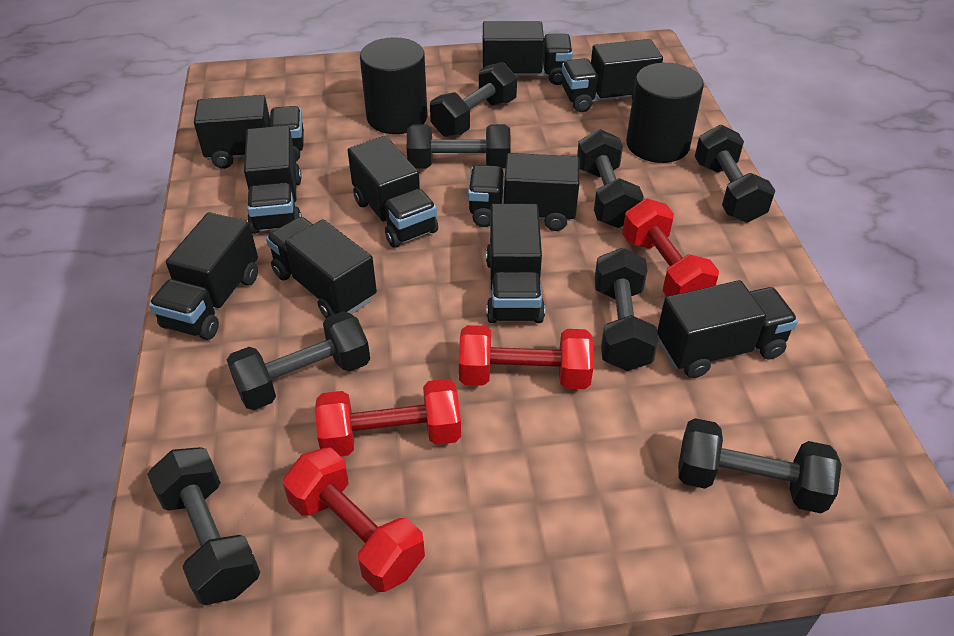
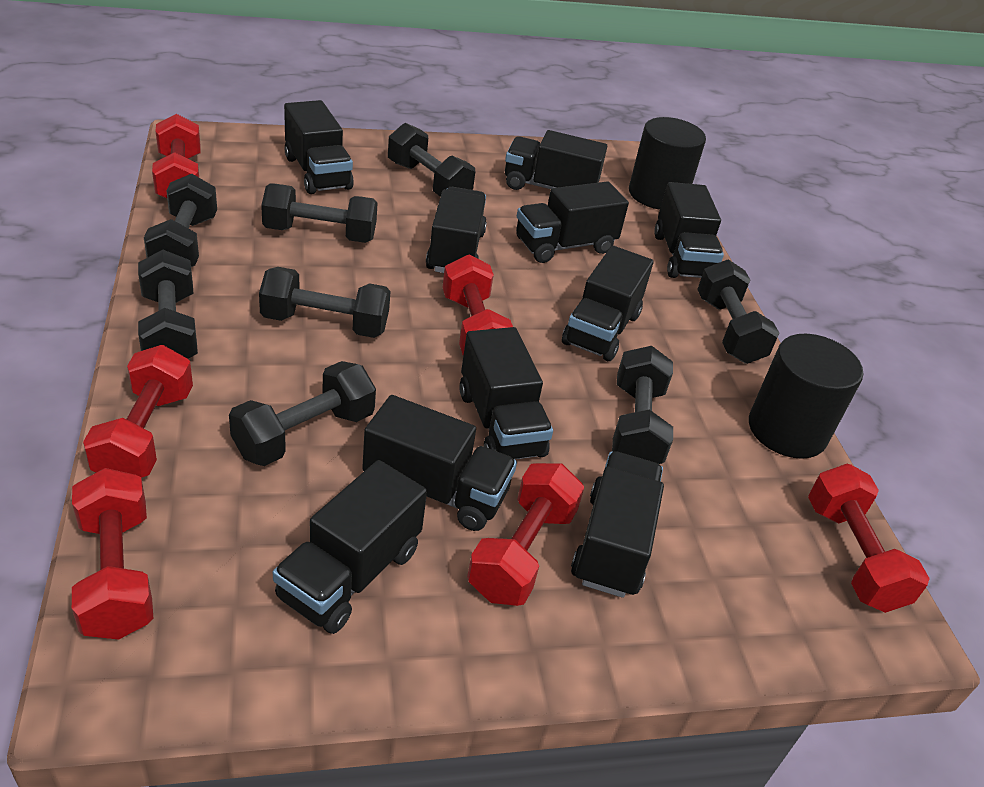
red dumbbell: 4 -> 6

